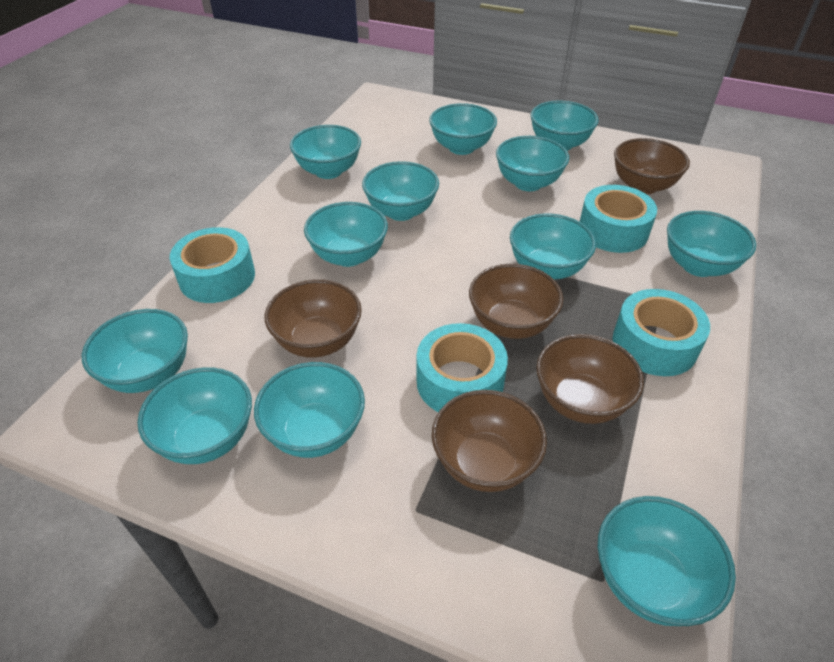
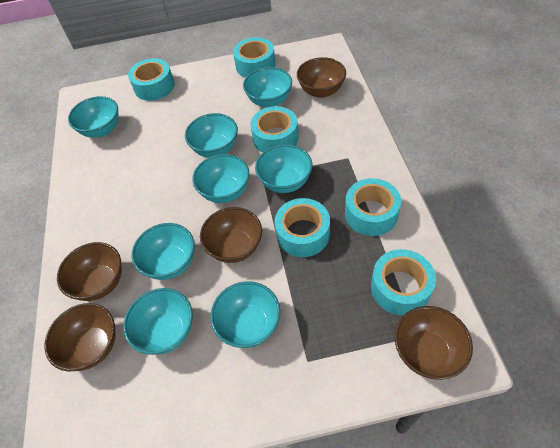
turquoise bowl: 12 -> 8
turquoise tape: 4 -> 6

